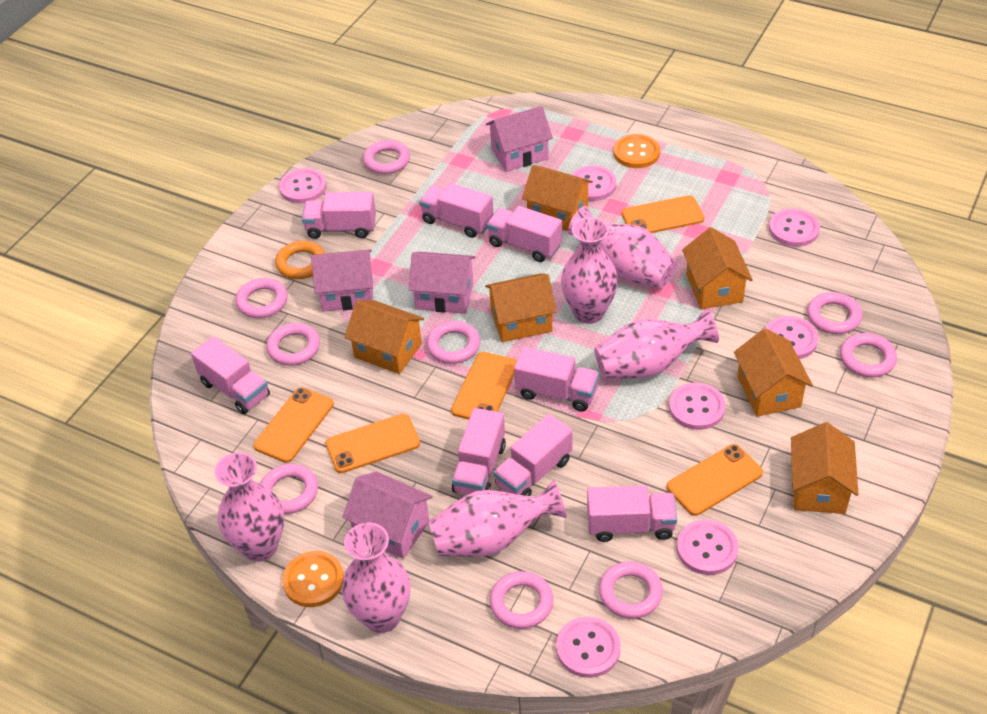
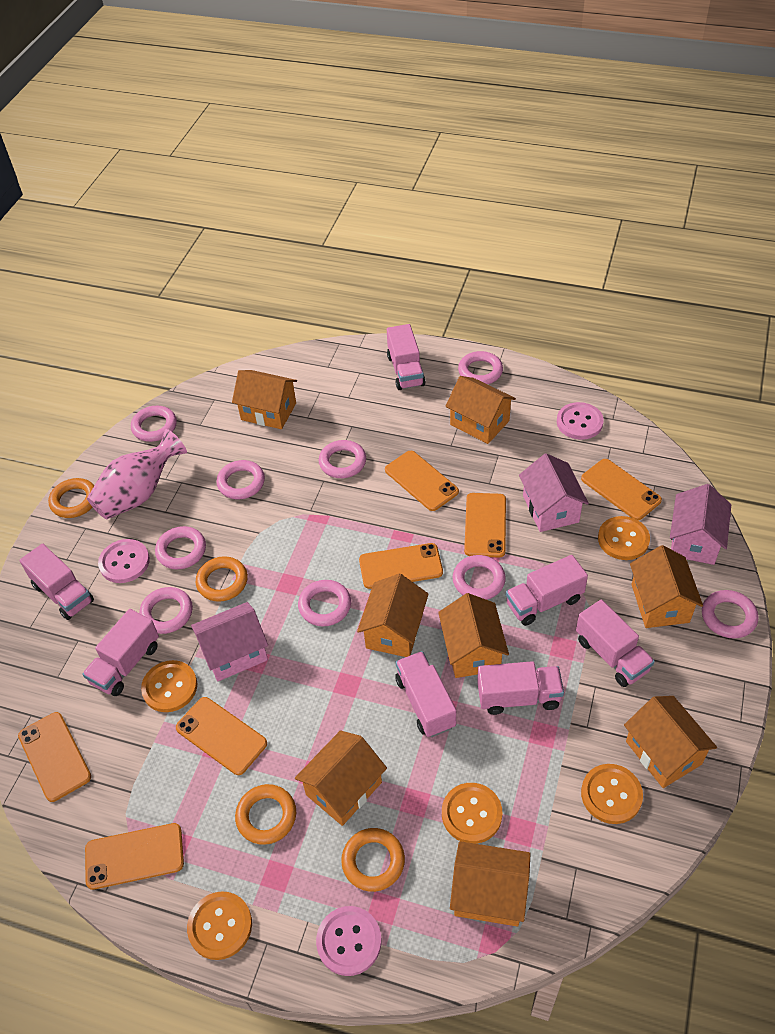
orange button: 2 -> 5
orange house: 6 -> 8
orange phone: 5 -> 7
orange ring: 1 -> 4
pink button: 7 -> 3
pink house: 4 -> 3
pink truck: 8 -> 7
pink vase: 6 -> 1

